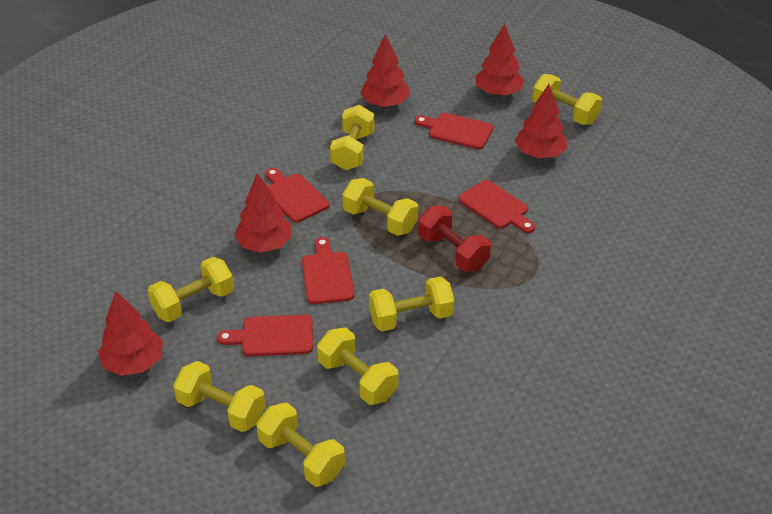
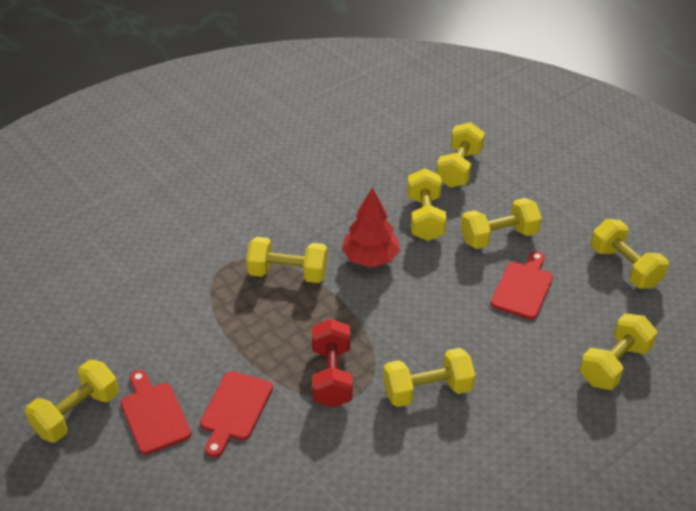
red cutting board: 5 -> 3
red tree: 5 -> 1

